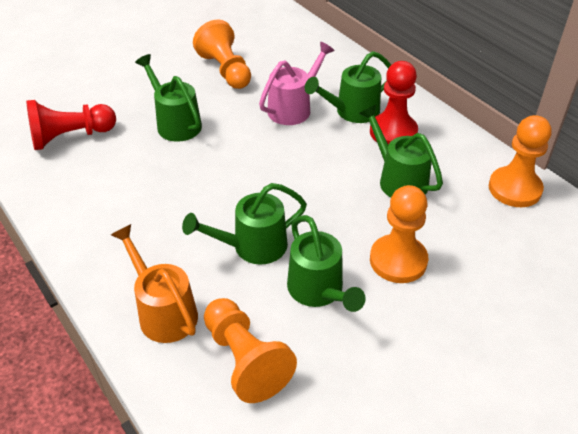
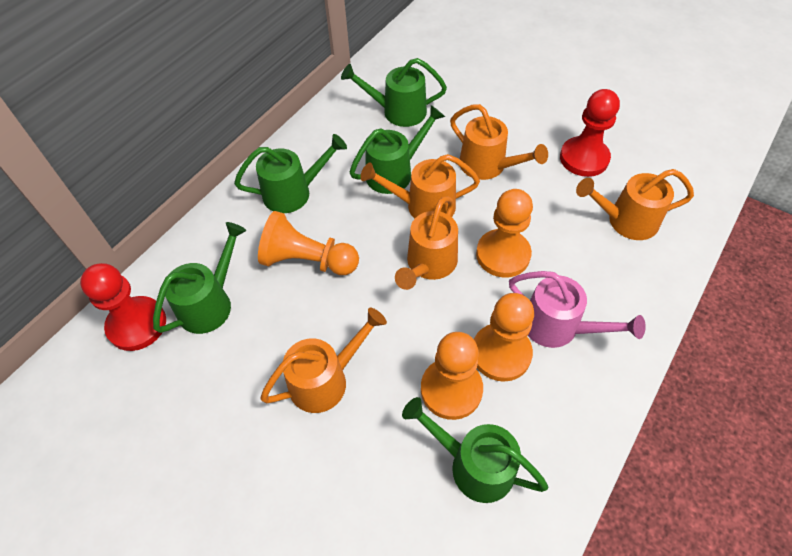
orange watering can: 1 -> 5

